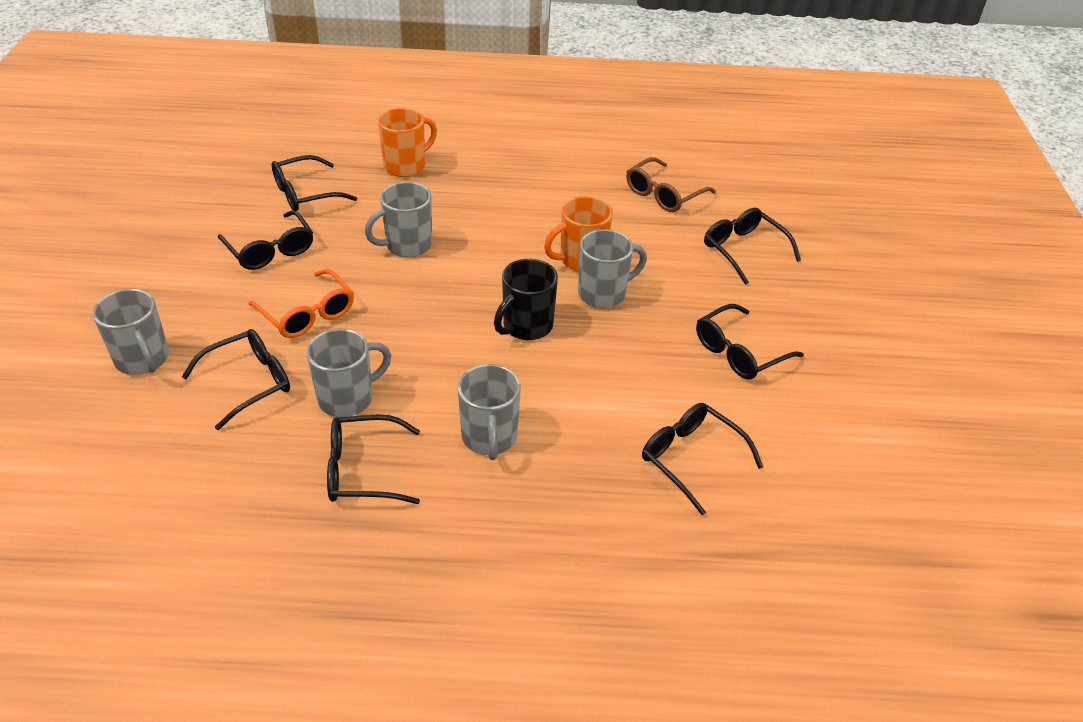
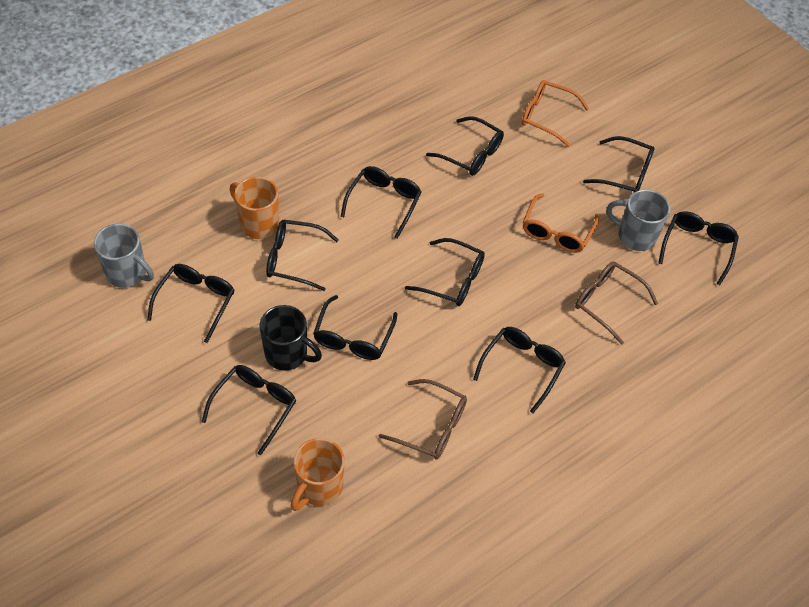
black glasses: 7 -> 10
brown glasses: 1 -> 2
grey mug: 5 -> 2
orange glasses: 1 -> 2

